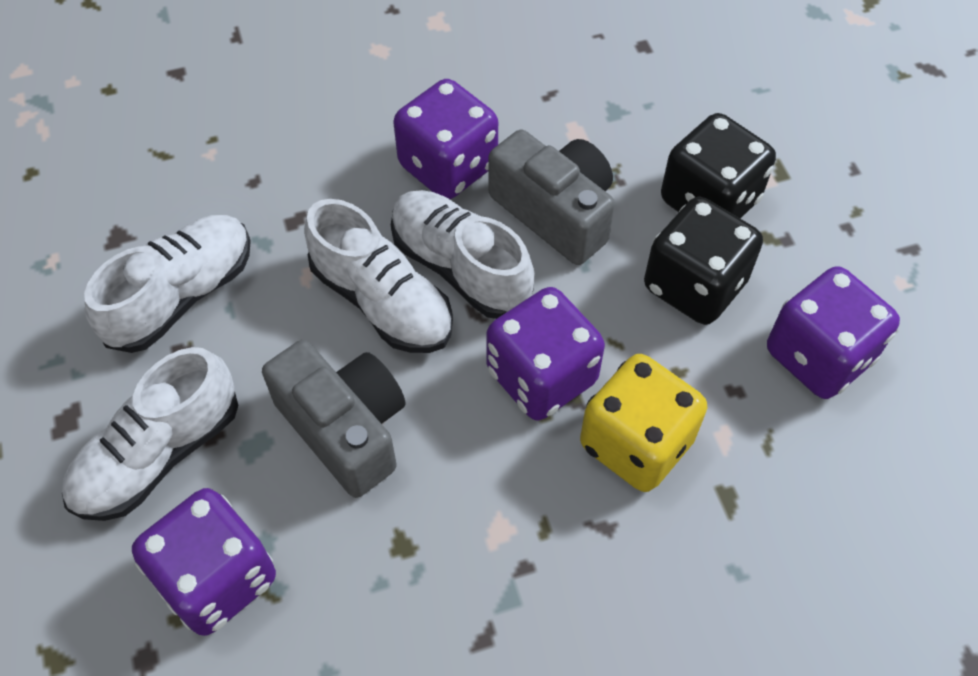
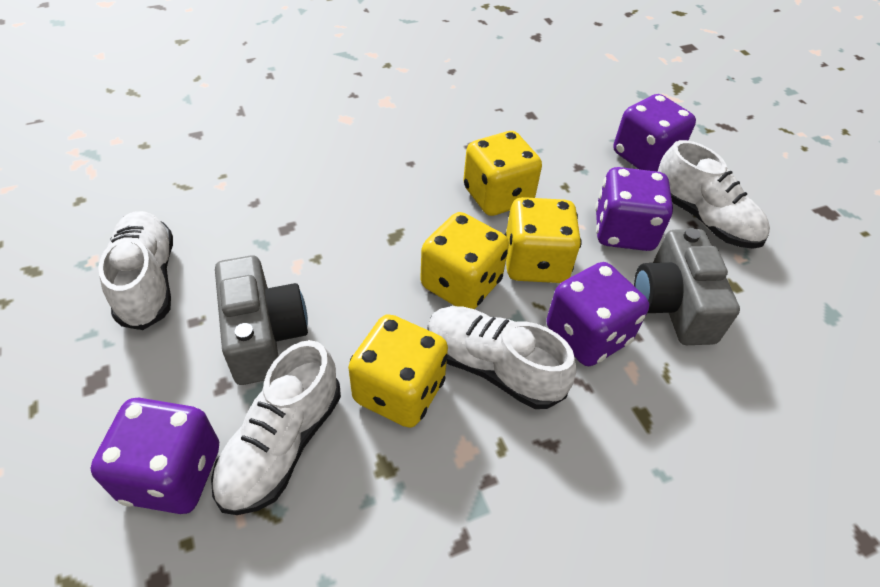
black dice: 2 -> 0
yellow dice: 1 -> 4

